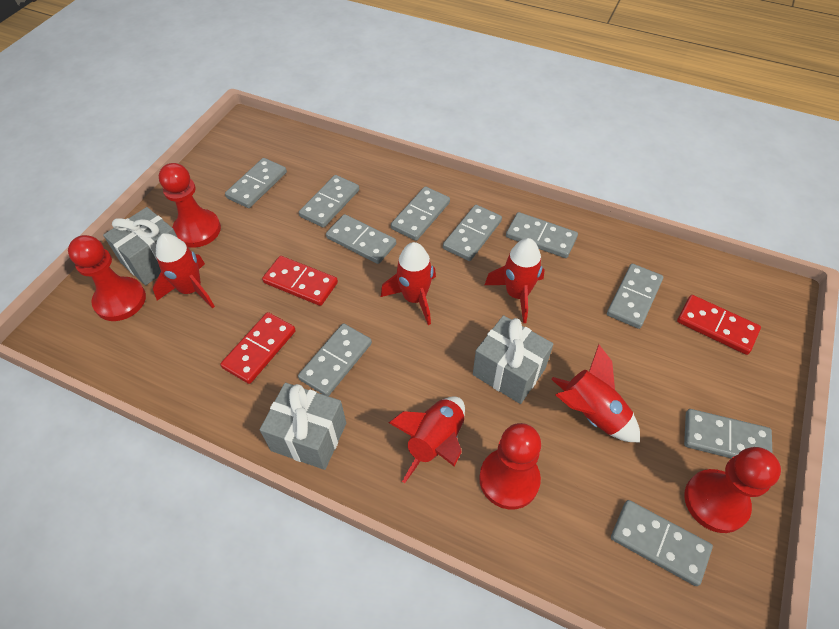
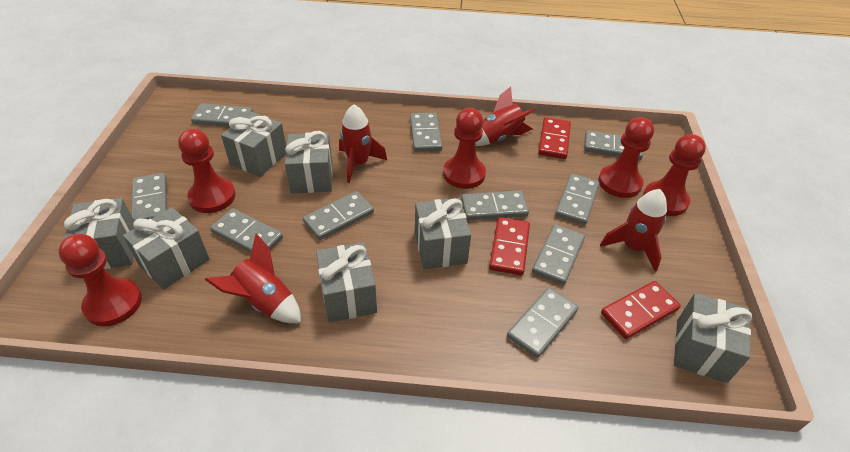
grey gift: 3 -> 7
red pawn: 4 -> 5
red rocket: 5 -> 4

